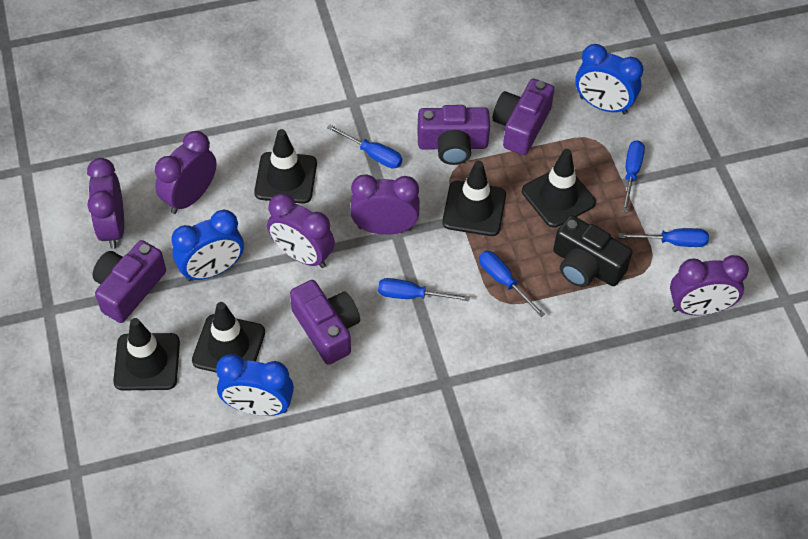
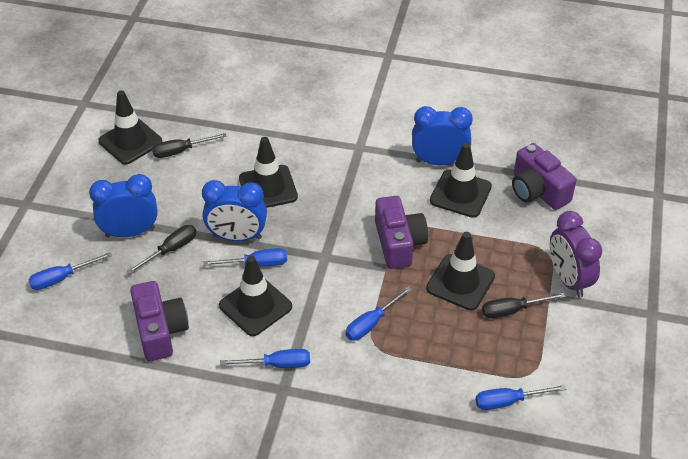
black camera: 1 -> 0
black screwdriver: 0 -> 3
purple camera: 4 -> 3
purple clock: 5 -> 1

